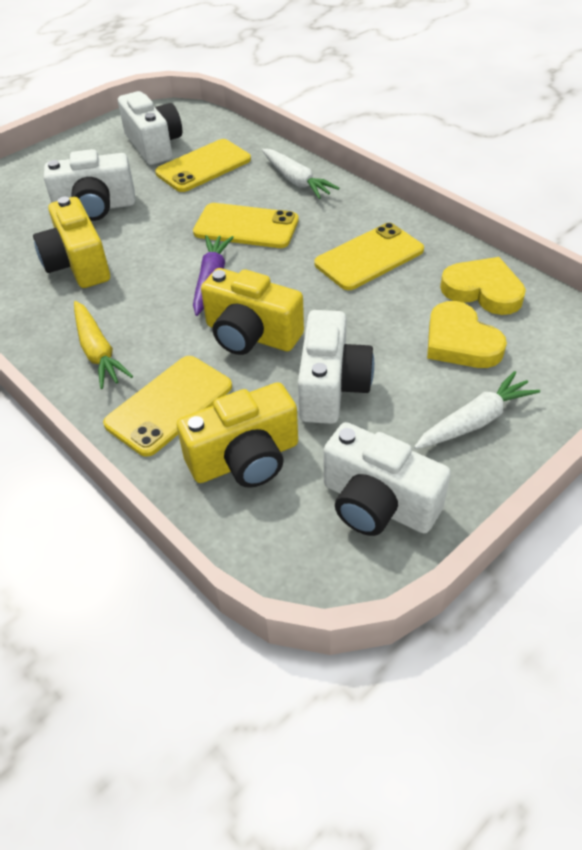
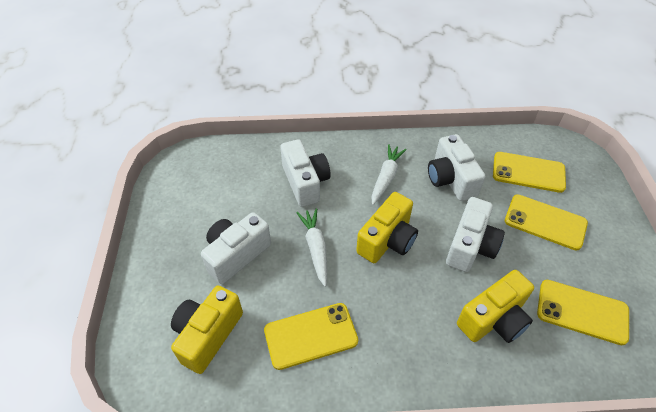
purple carrot: 1 -> 0
yellow carrot: 1 -> 0
yellow heart: 2 -> 0

